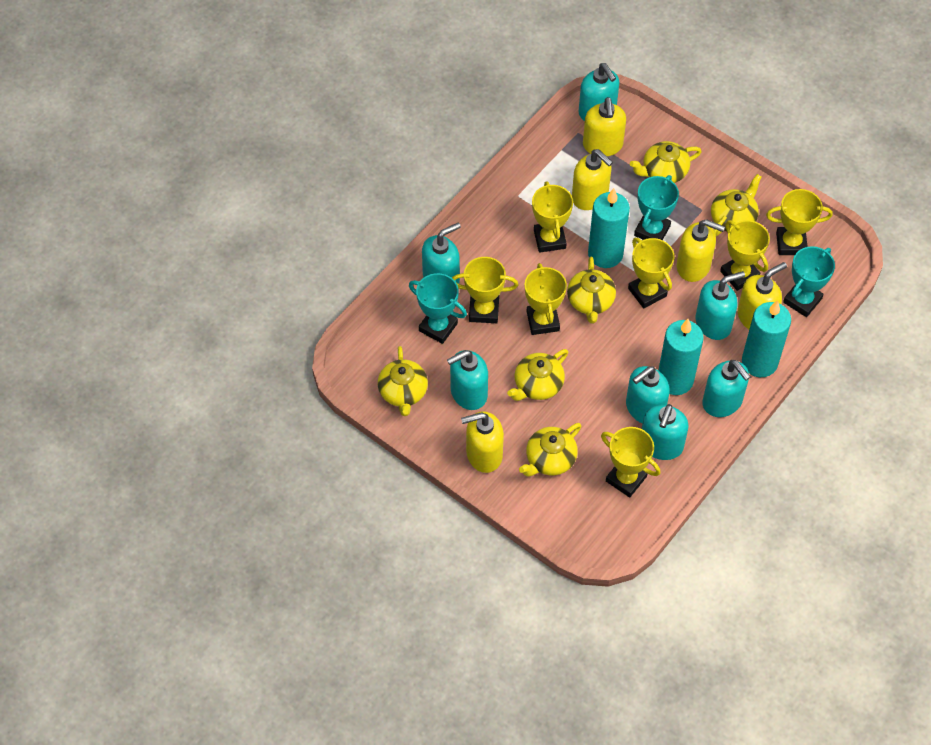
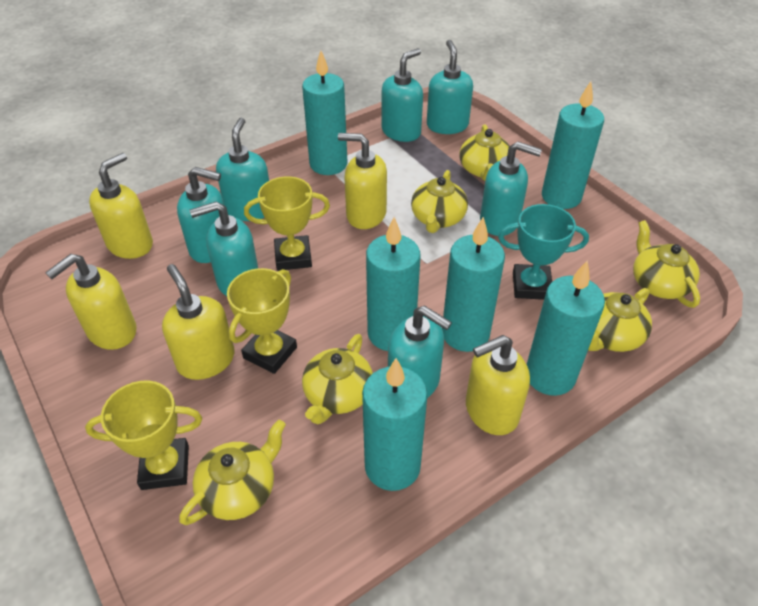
turquoise candle: 3 -> 6
turquoise trophy: 3 -> 1
yellow trophy: 7 -> 3

